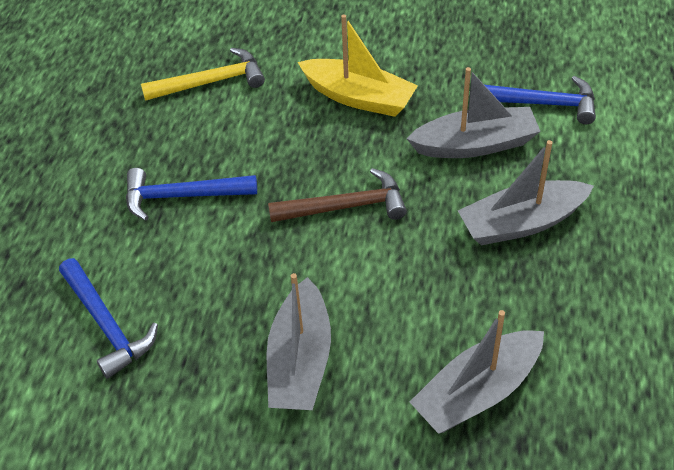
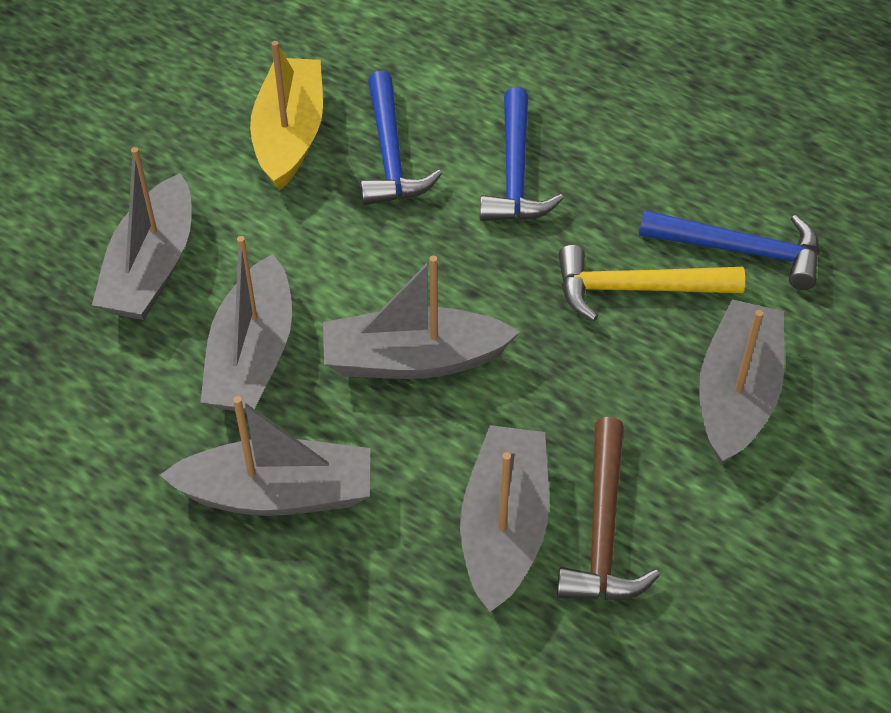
grey boat: 4 -> 6

